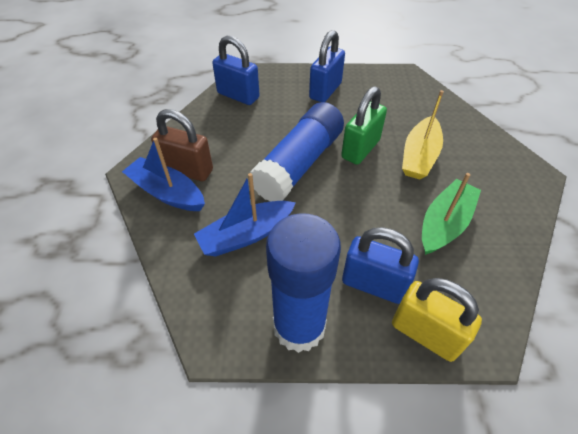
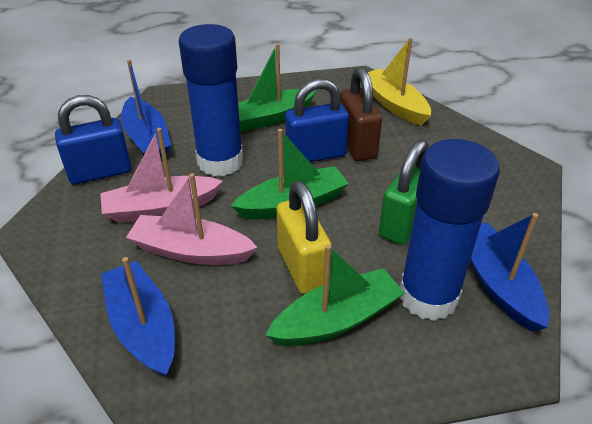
blue boat: 2 -> 3
blue padlock: 3 -> 2
green boat: 1 -> 3
pink boat: 0 -> 2

